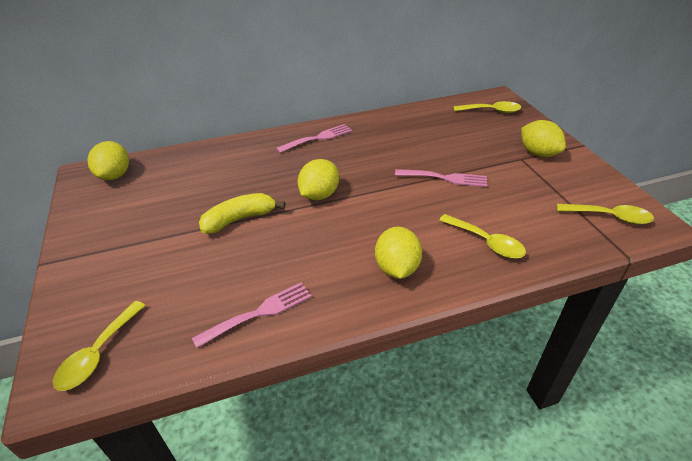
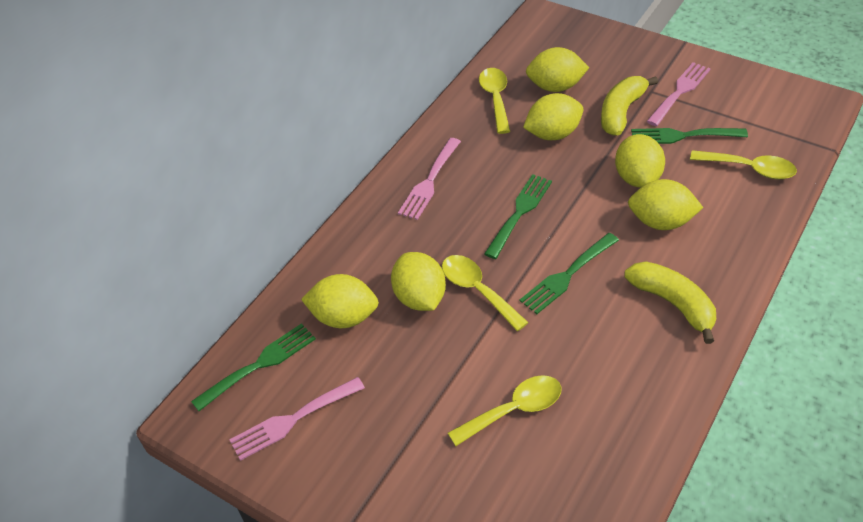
green fork: 0 -> 4
yellow banana: 1 -> 2
yellow lemon: 4 -> 6

